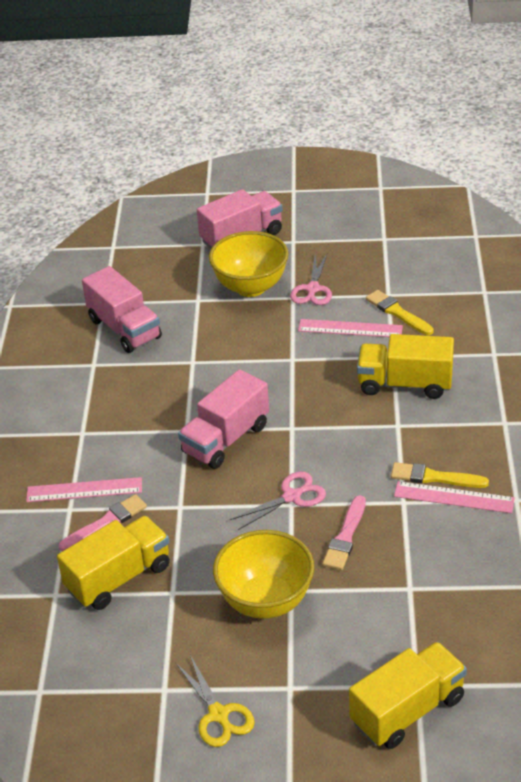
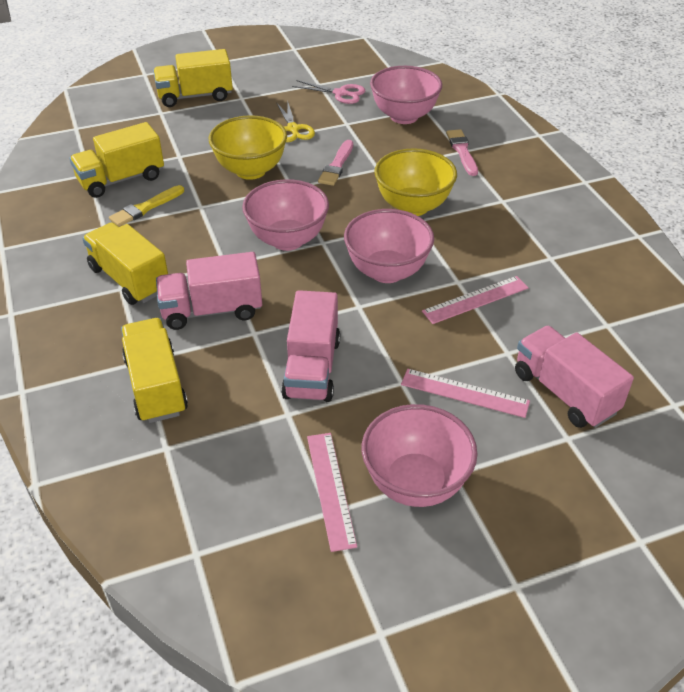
pink bowl: 0 -> 4
pink scissors: 2 -> 1
yellow brush: 2 -> 1
yellow truck: 3 -> 4

